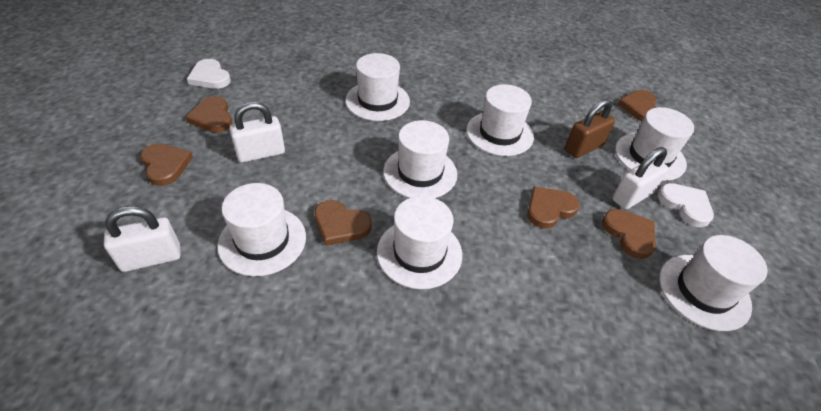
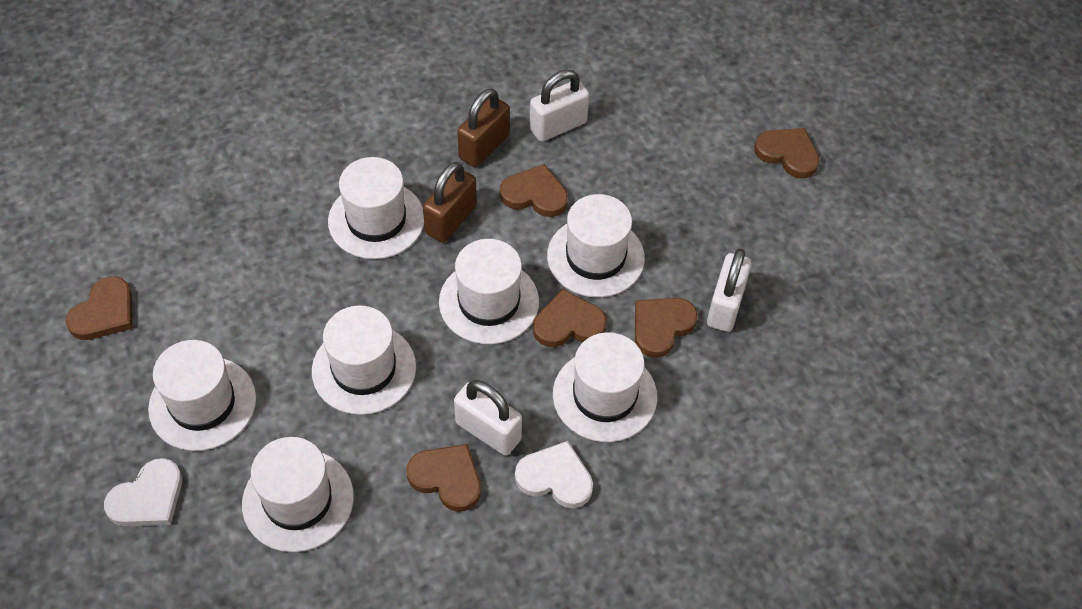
brown padlock: 1 -> 2

